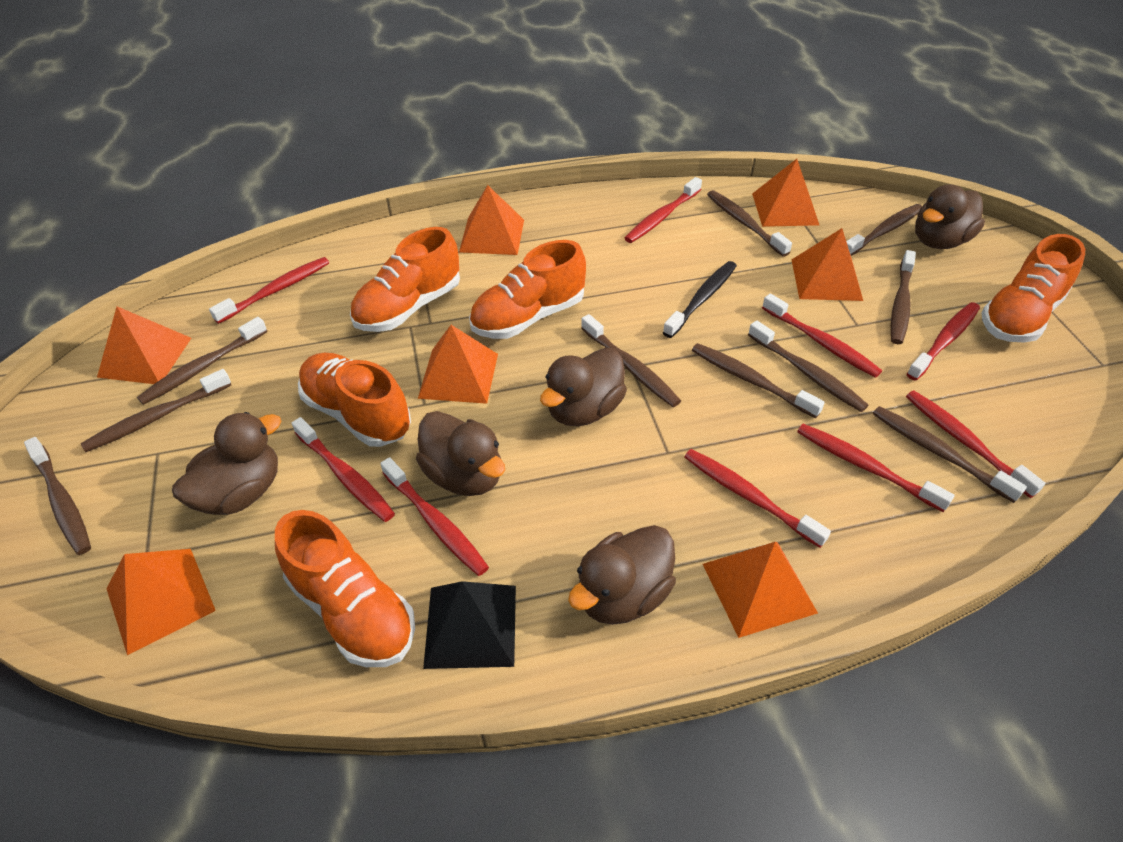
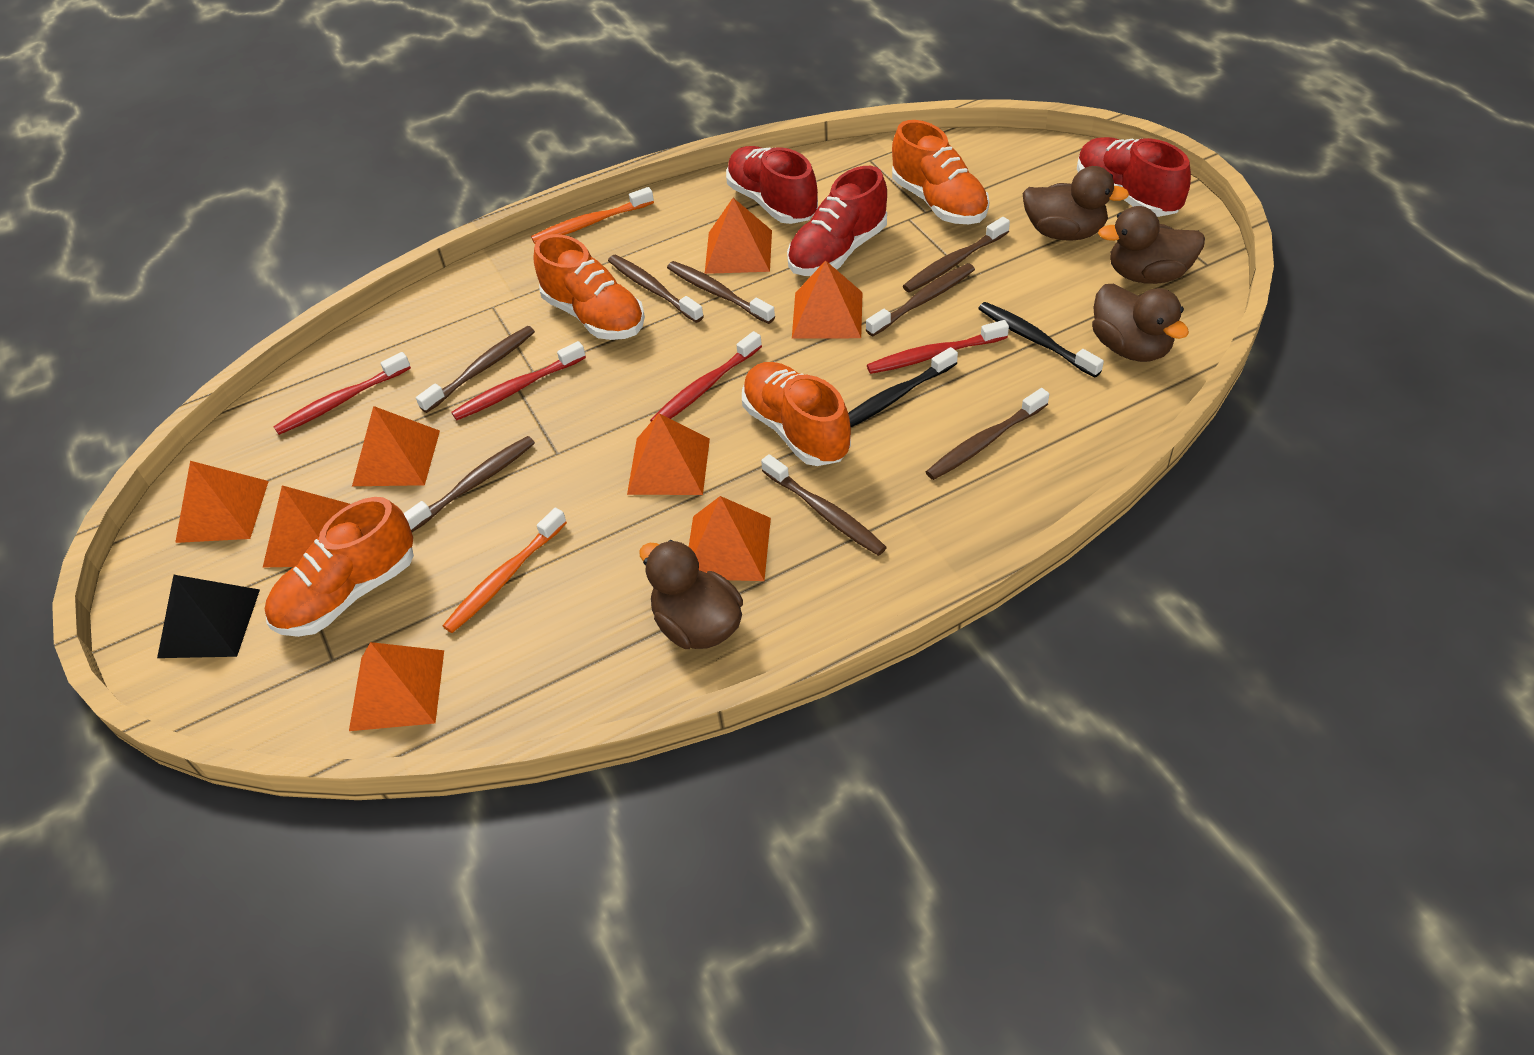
black toothbrush: 1 -> 2
brown duck: 5 -> 4
brown toothbrush: 10 -> 8
orange pyramid: 7 -> 8
orange shoe: 5 -> 4
orange toothbrush: 0 -> 2
red shoe: 0 -> 3
red toothbrush: 9 -> 4

